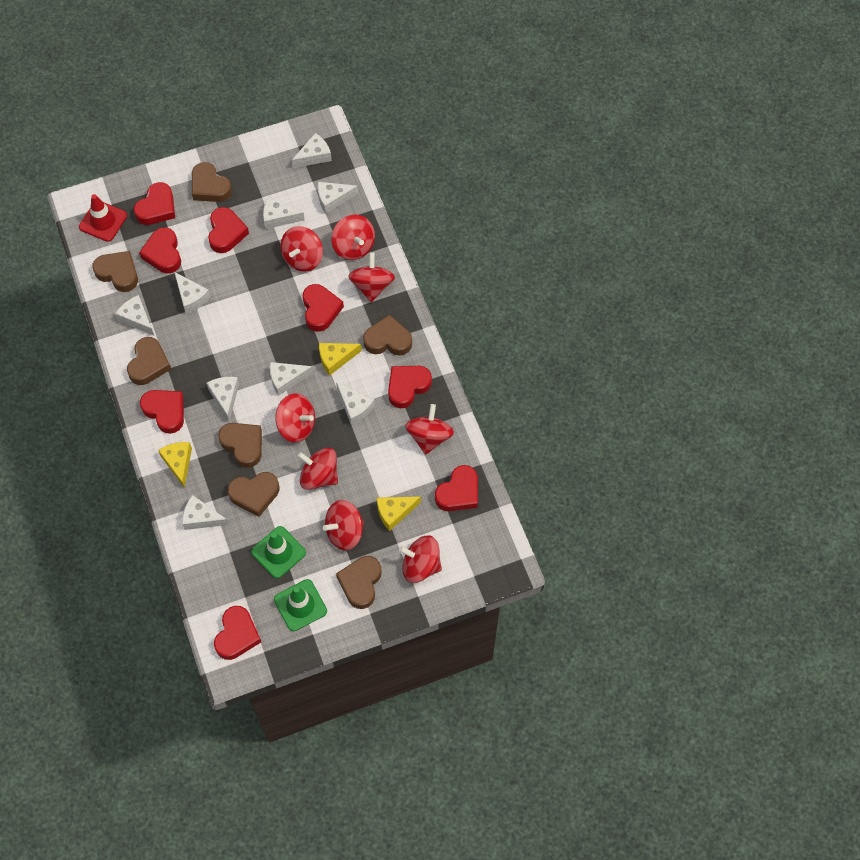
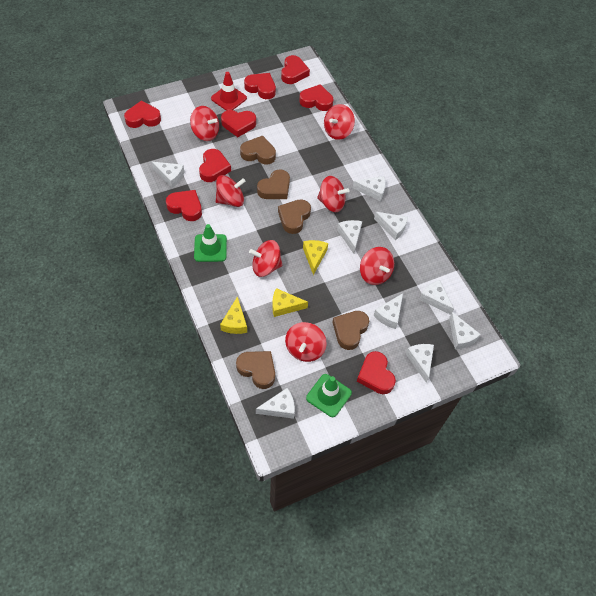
brown heart: 7 -> 5
red spinning top: 8 -> 7

